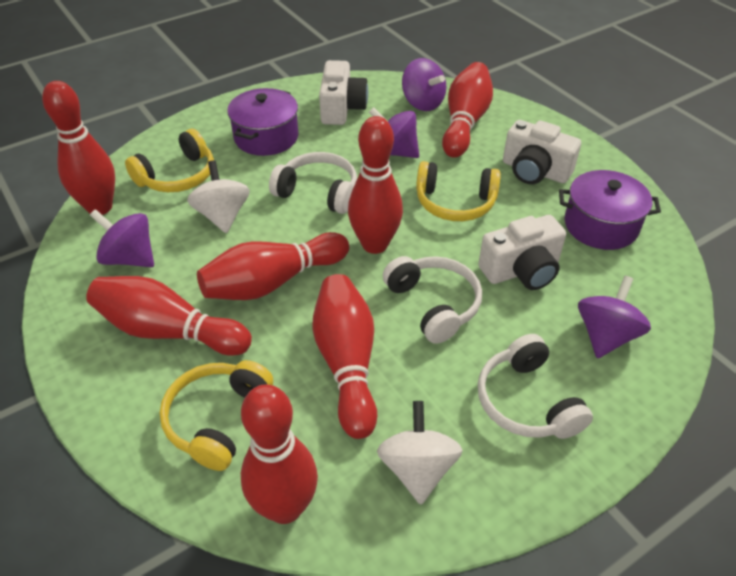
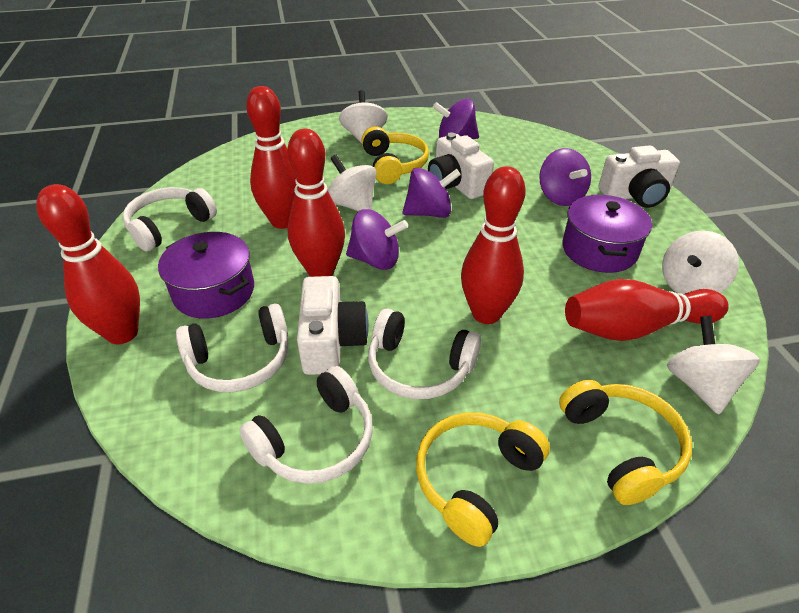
red bowling pin: 7 -> 5
white headphones: 3 -> 4
white spinning top: 2 -> 4

